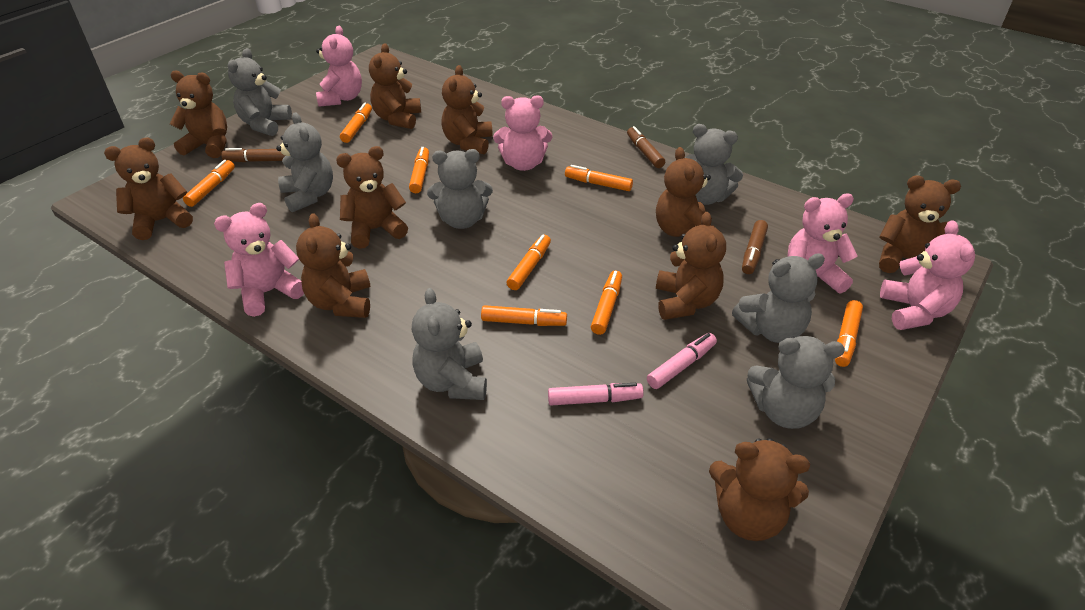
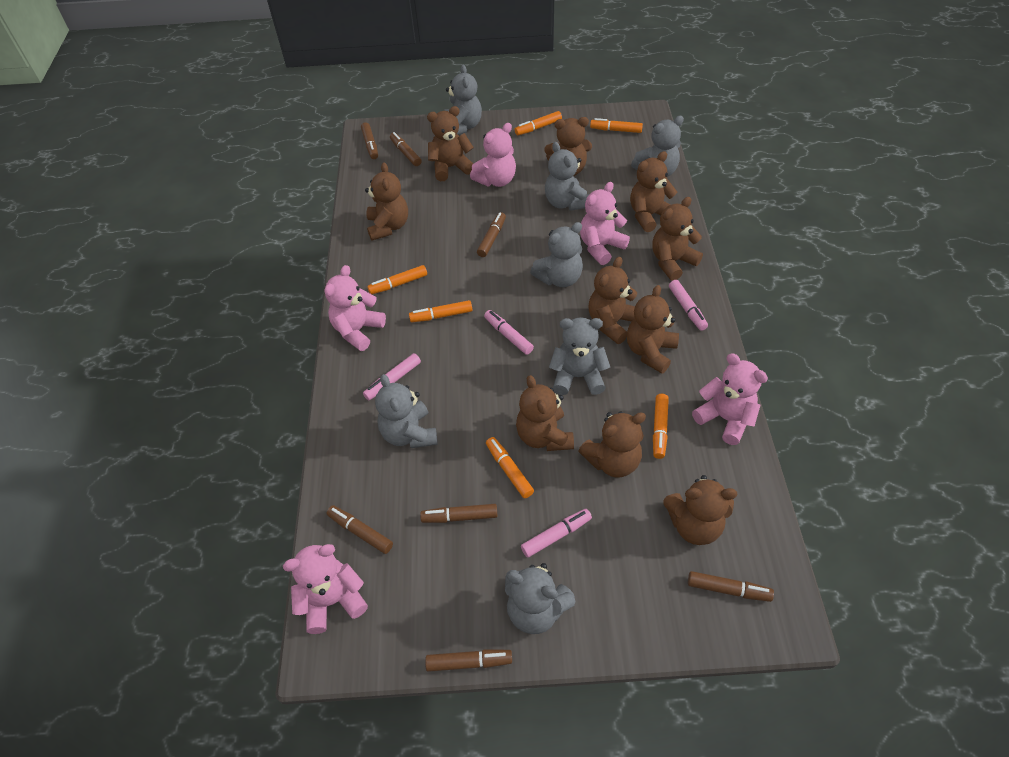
brown marker: 3 -> 7
orange marker: 8 -> 6
pink marker: 2 -> 4

